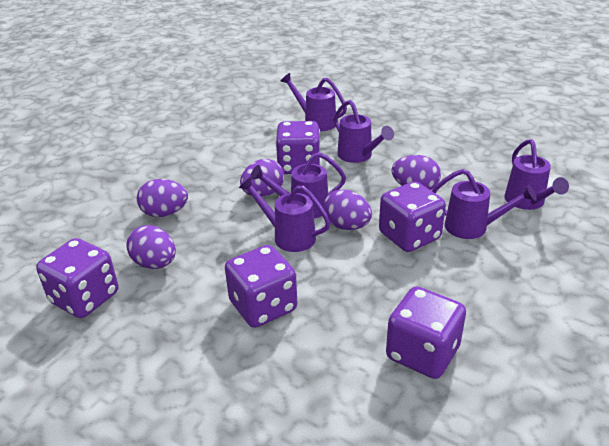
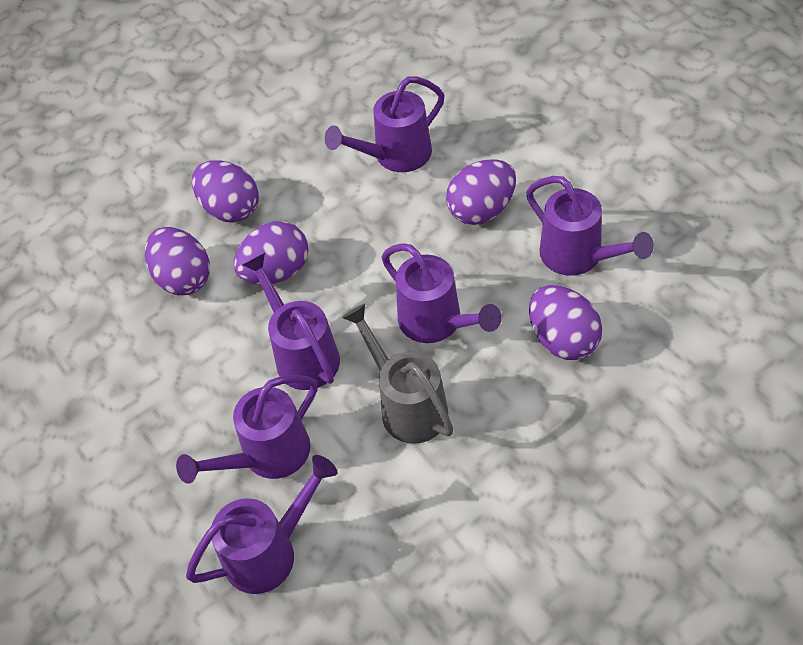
grey watering can: 0 -> 1
purple dice: 5 -> 0

